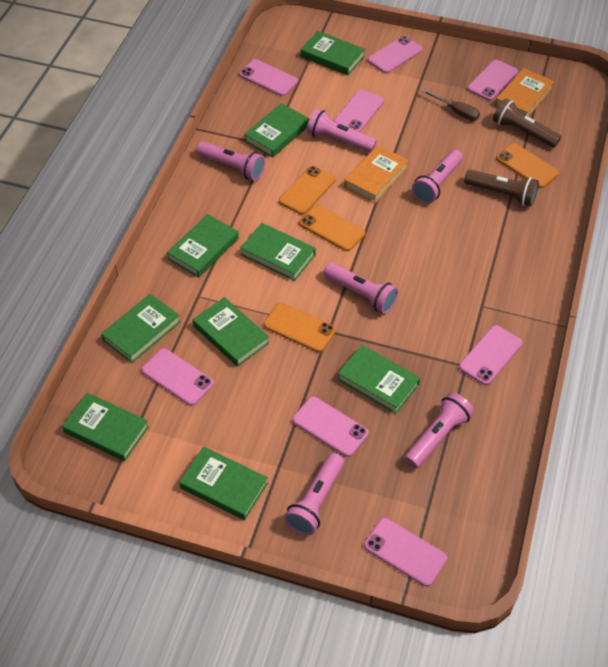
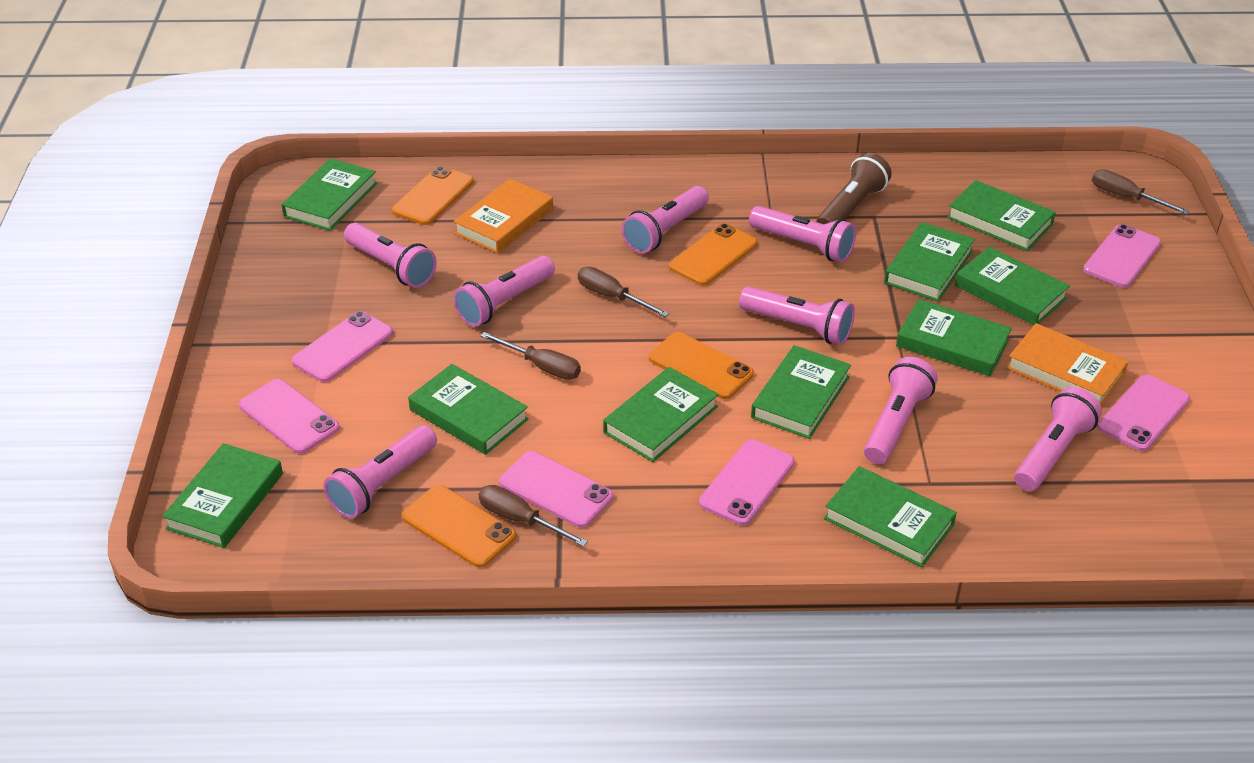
brown flashlight: 2 -> 1
brown screwdriver: 1 -> 4
green book: 9 -> 10
pink flashlight: 6 -> 8
pink phone: 8 -> 6

